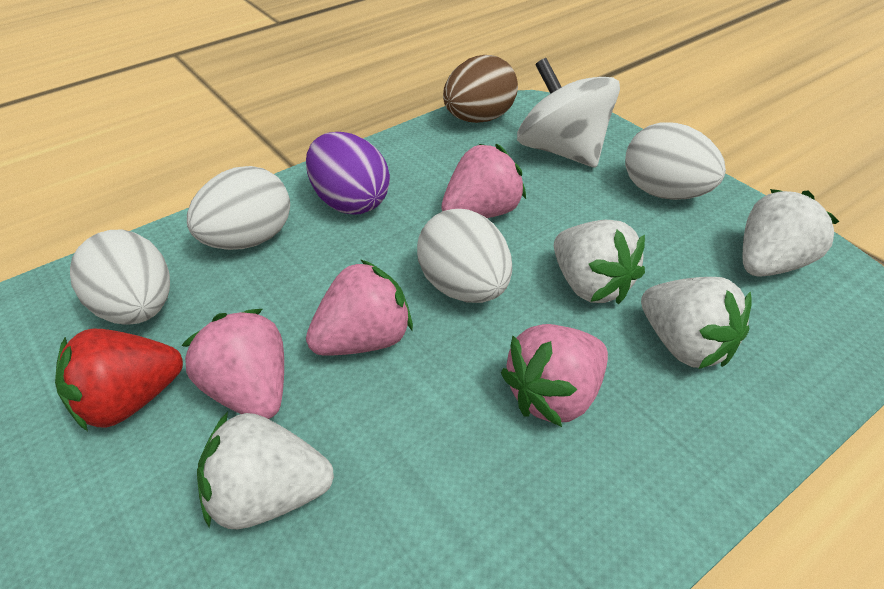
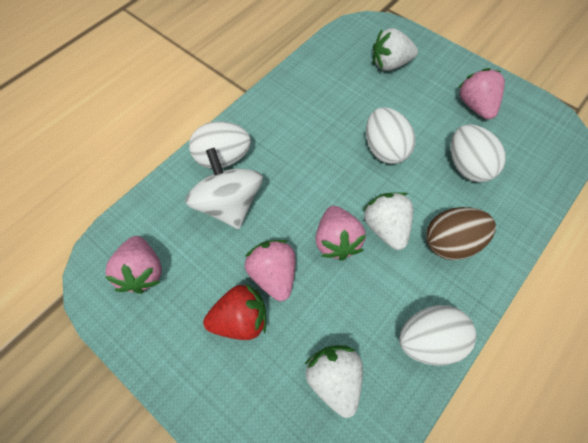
purple egg: 1 -> 0
white strawberry: 4 -> 3

